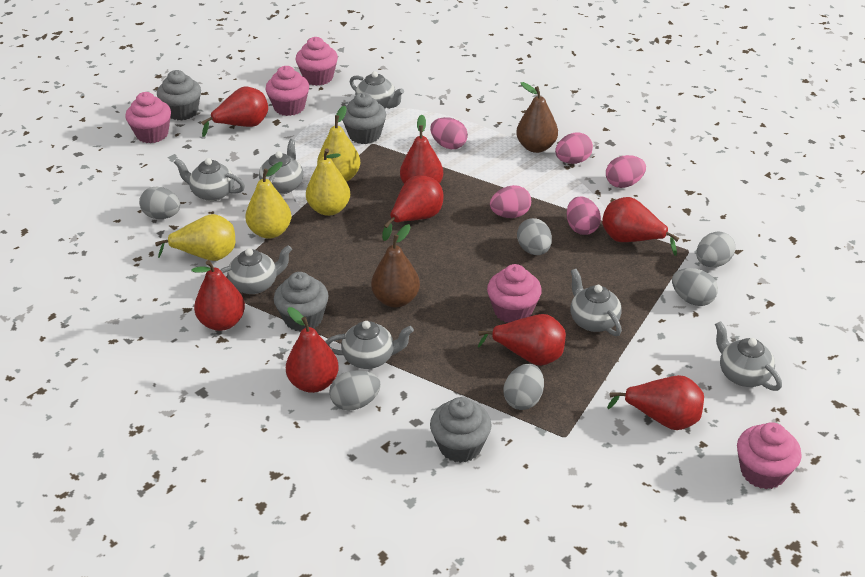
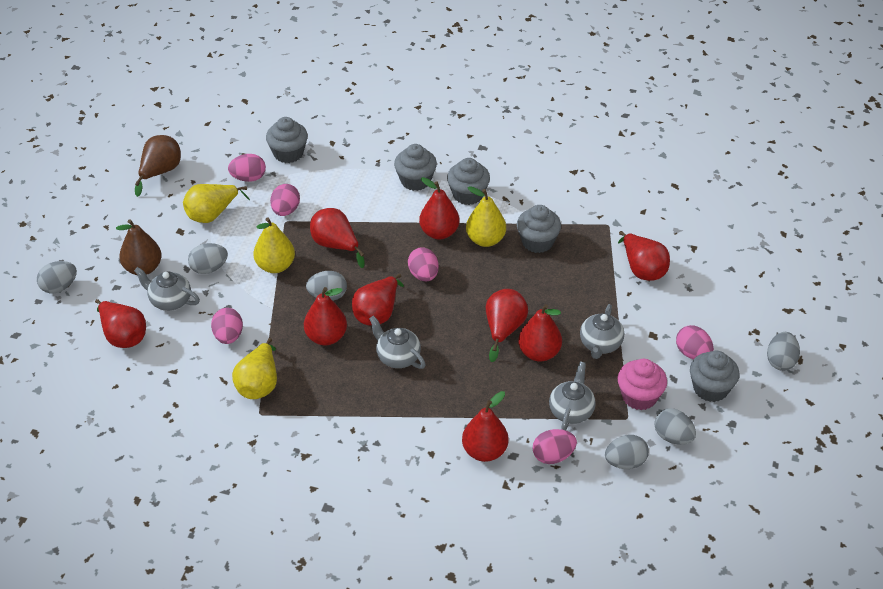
grey cupcake: 4 -> 5
grey teapot: 7 -> 4
pink cupcake: 5 -> 1
pink egg: 5 -> 6
red pear: 8 -> 9

